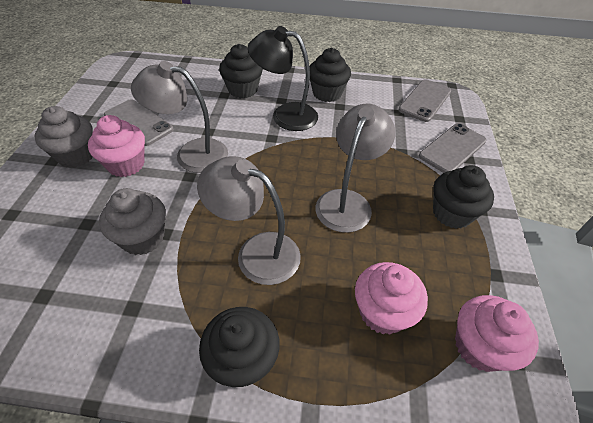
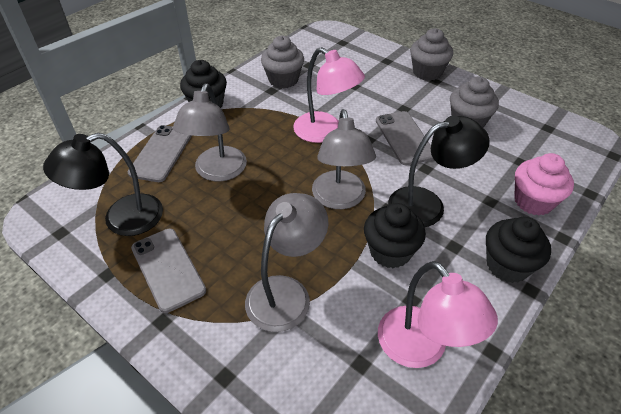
black cupcake: 4 -> 3
black lamp: 1 -> 2
grey cupcake: 2 -> 3
pink cupcake: 3 -> 1
pink lamp: 0 -> 2

